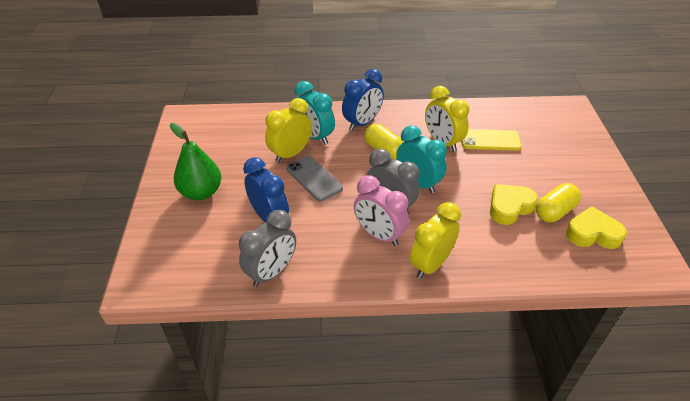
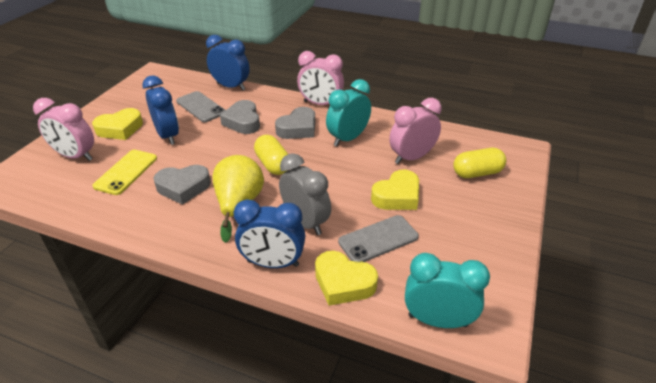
blue clock: 2 -> 3
green pear: 1 -> 0
grey clock: 2 -> 1
grey heart: 0 -> 3
grey phone: 1 -> 2
pink clock: 1 -> 3
yellow clock: 3 -> 0
yellow heart: 2 -> 3
yellow pear: 0 -> 1

